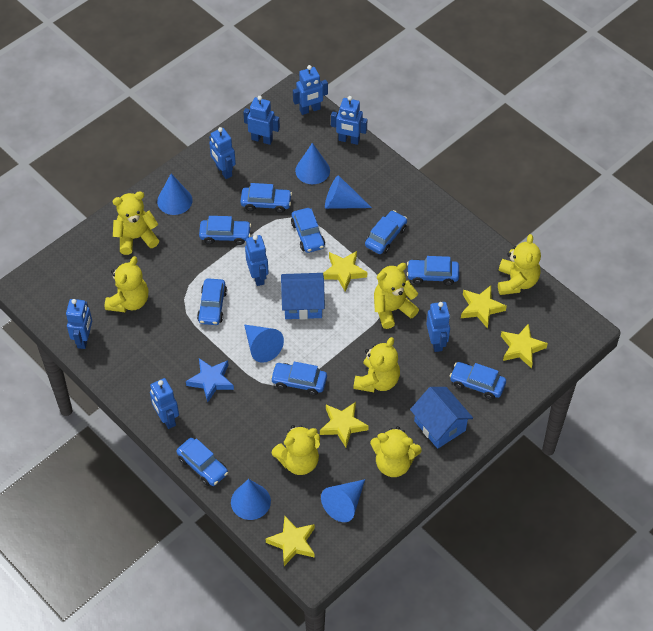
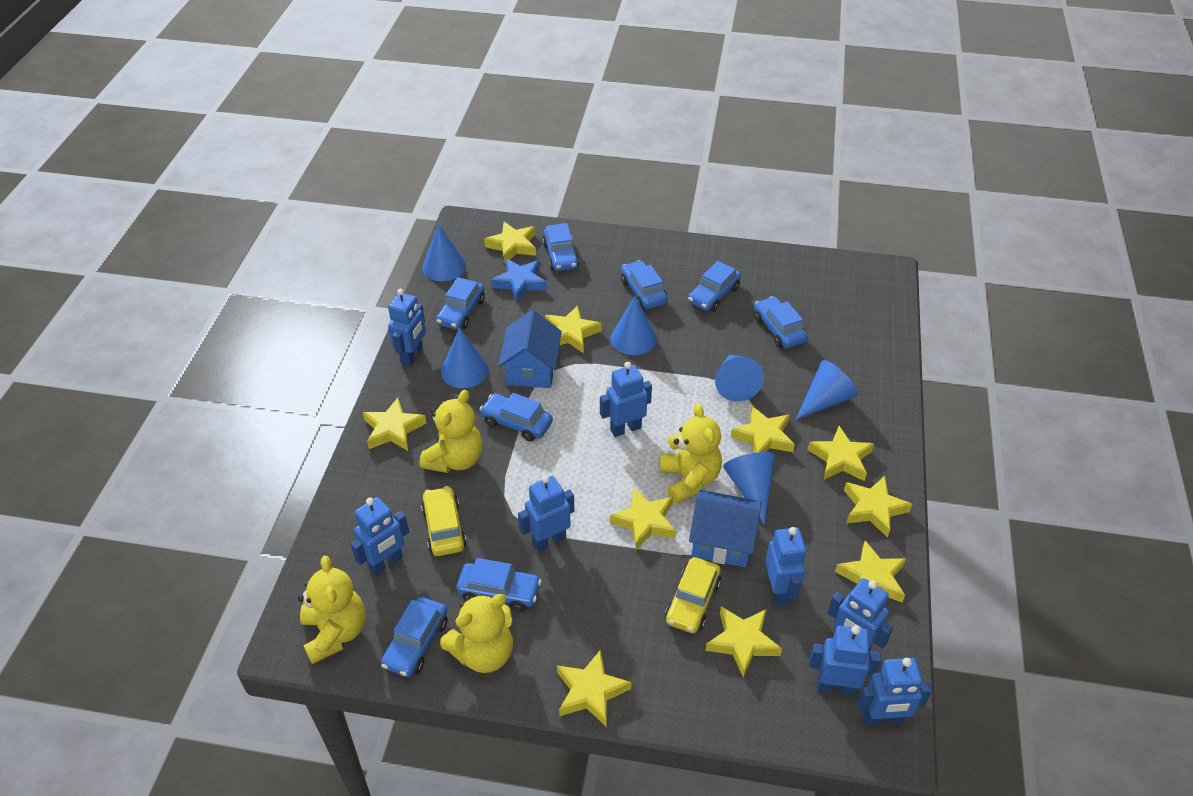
blue car: 9 -> 8
yellow car: 0 -> 2
yellow star: 5 -> 10
yellow teddy bear: 7 -> 4

